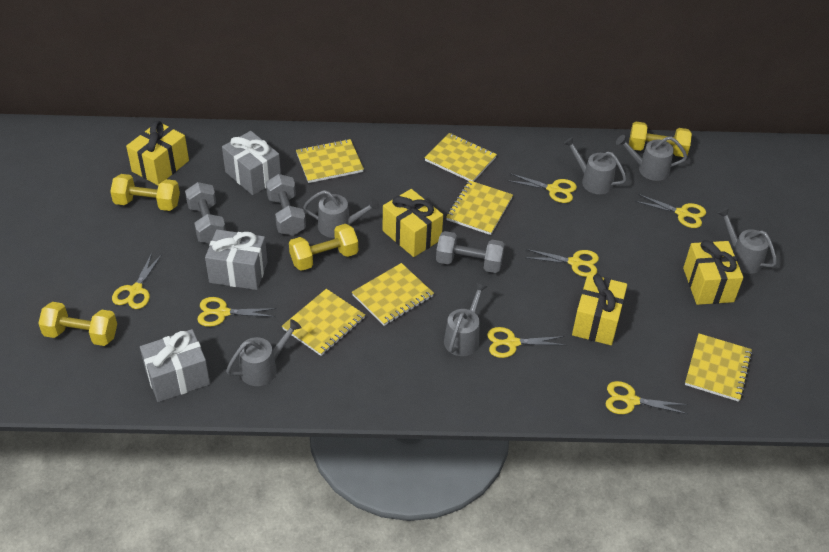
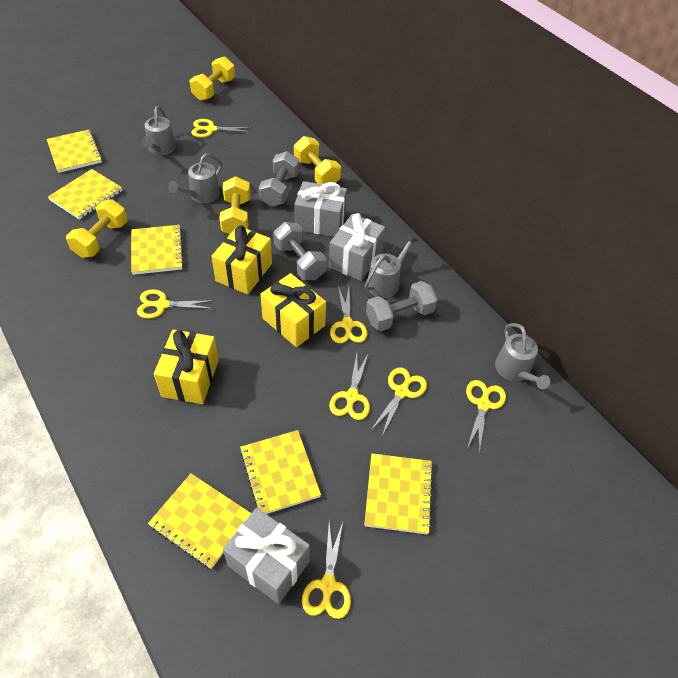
grey watering can: 6 -> 4
yellow gift: 4 -> 3

